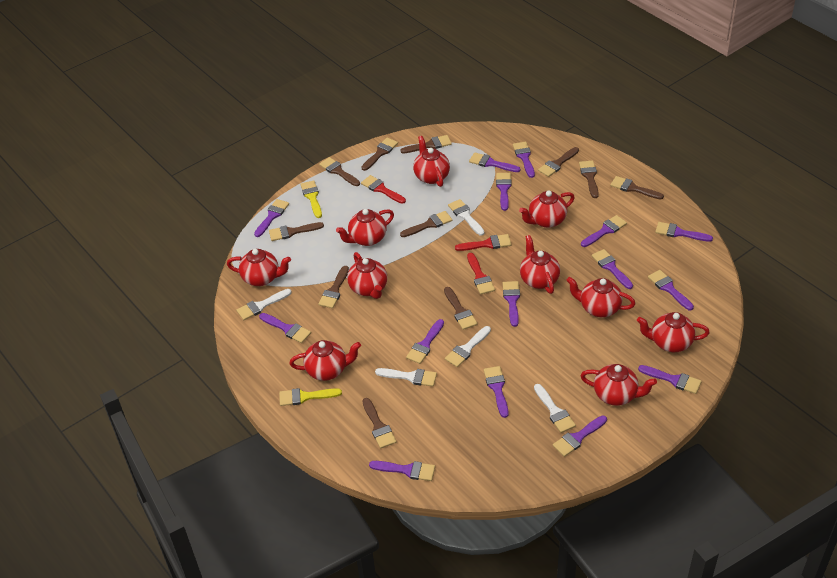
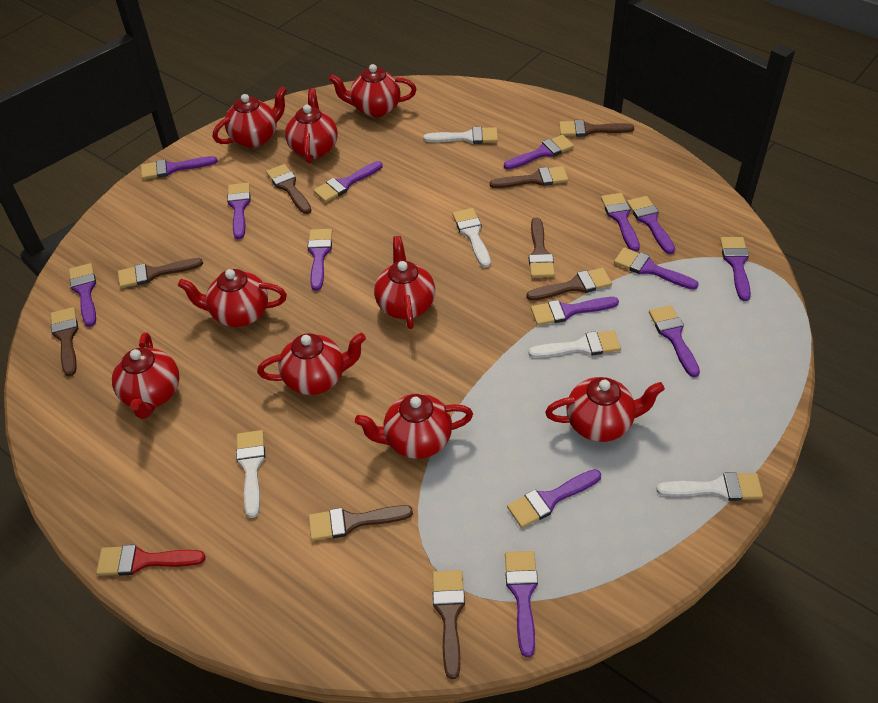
brown brush: 11 -> 9
purple brush: 15 -> 14
red brush: 3 -> 1
red teapot: 10 -> 9
yellow brush: 2 -> 0

